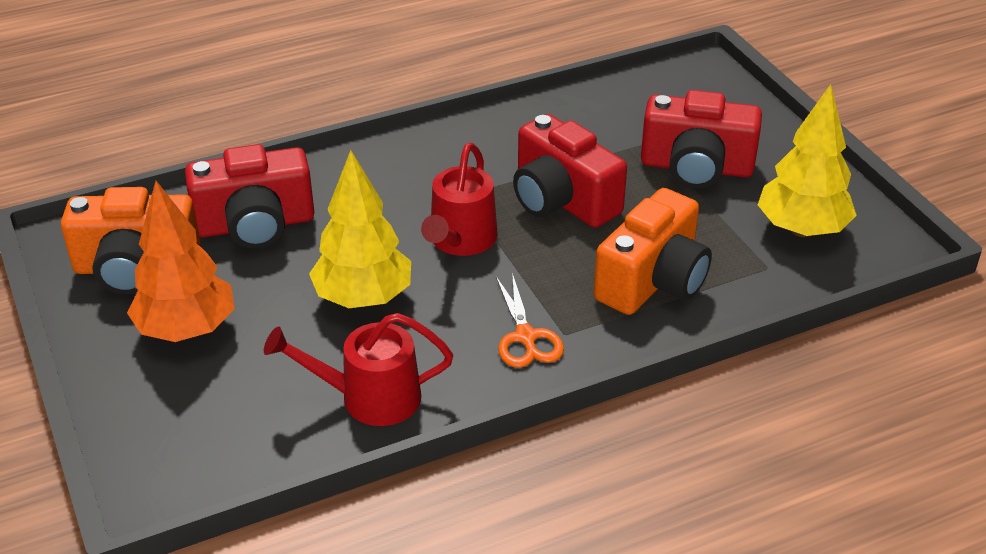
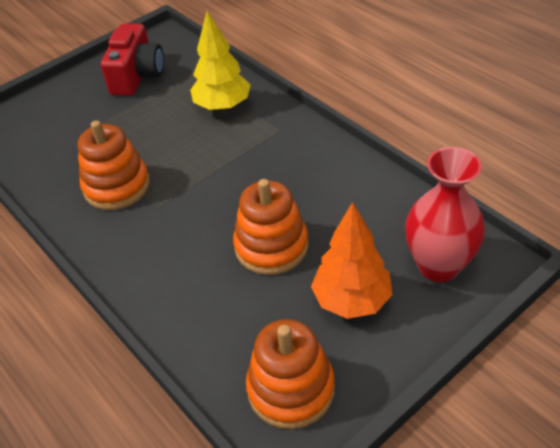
orange camera: 2 -> 0
orange scissors: 1 -> 0
orange stacking toy: 0 -> 3
red camera: 3 -> 1
red vase: 0 -> 1
red watering can: 2 -> 0
yellow tree: 2 -> 1

